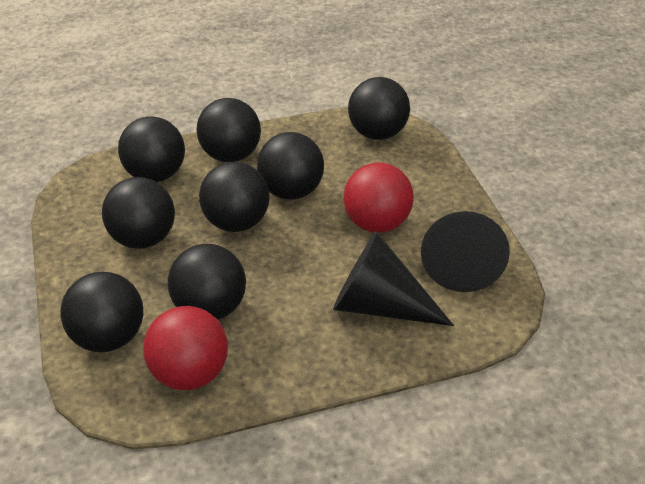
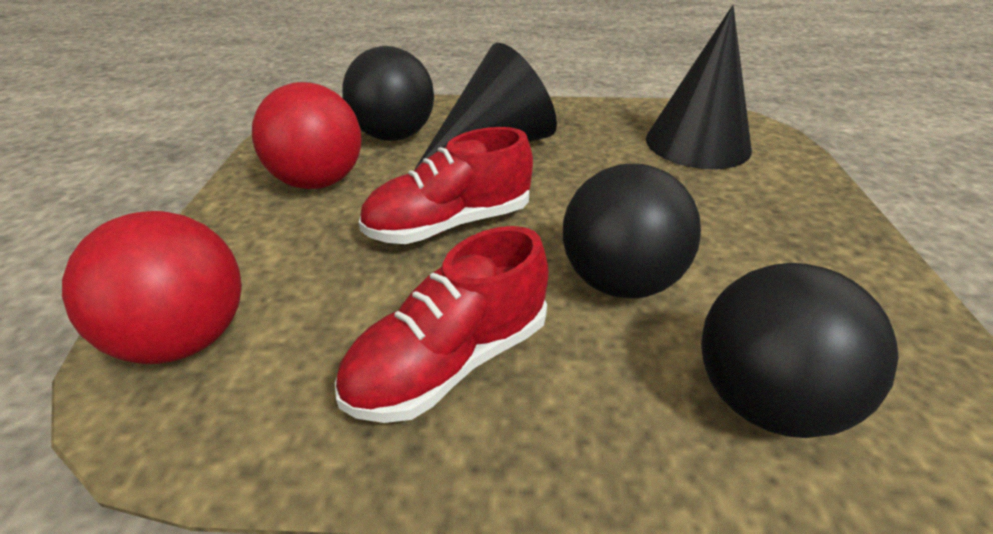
black ball: 8 -> 3
red shoe: 0 -> 2

